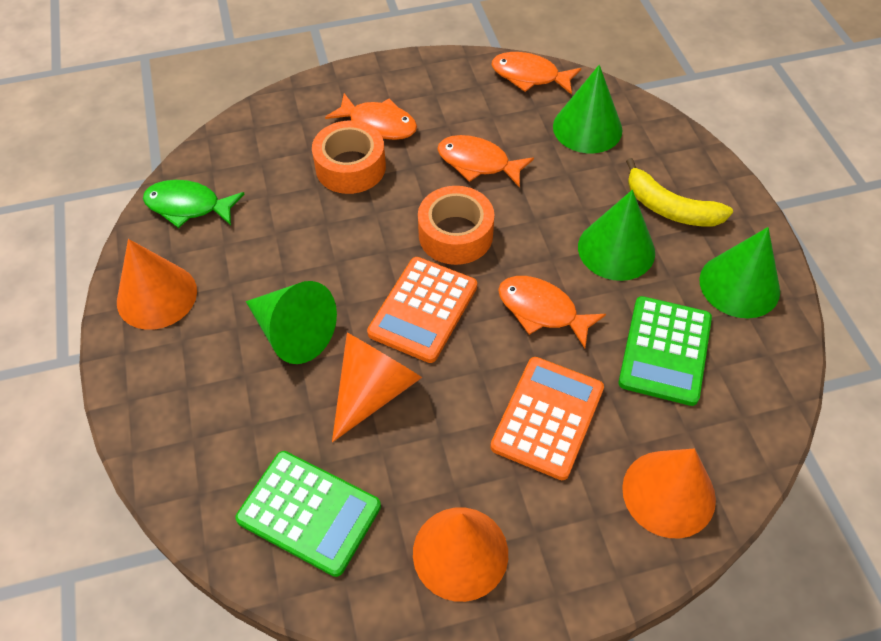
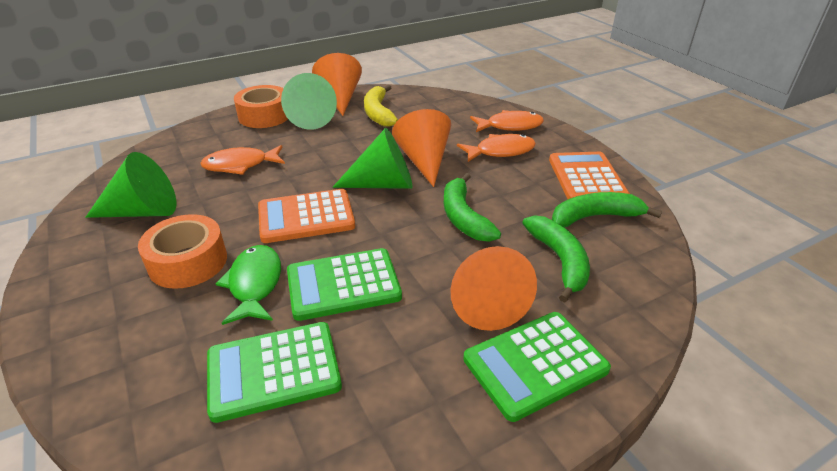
green banana: 0 -> 3
green calculator: 2 -> 3
green cone: 4 -> 3
orange cone: 4 -> 3
orange fish: 4 -> 3

